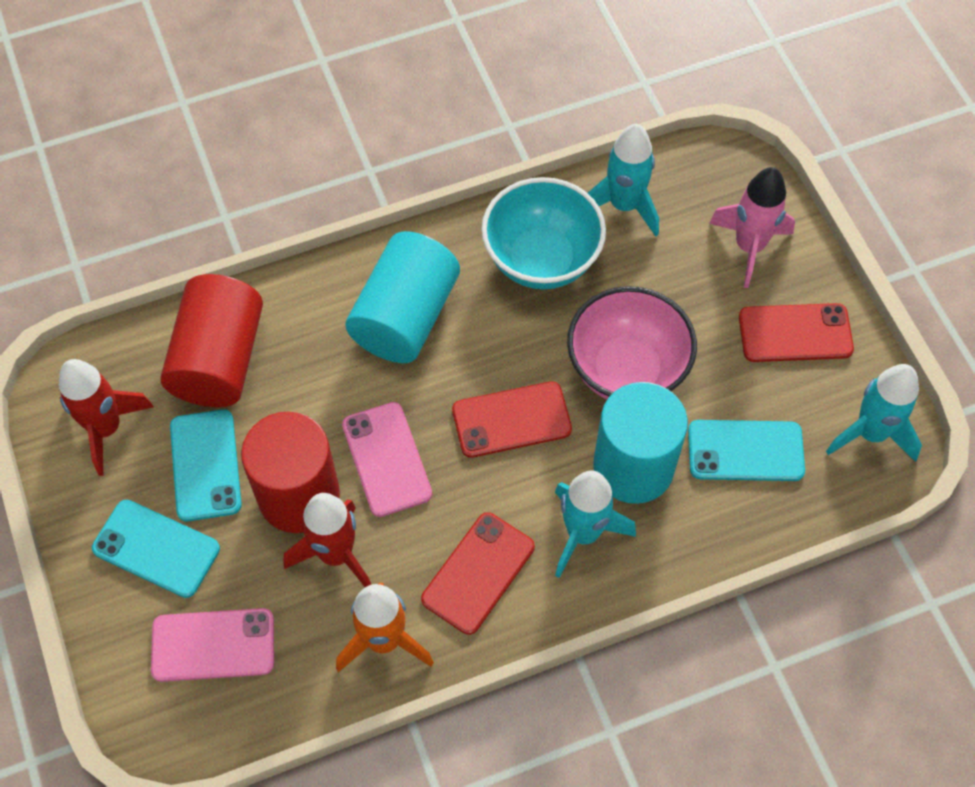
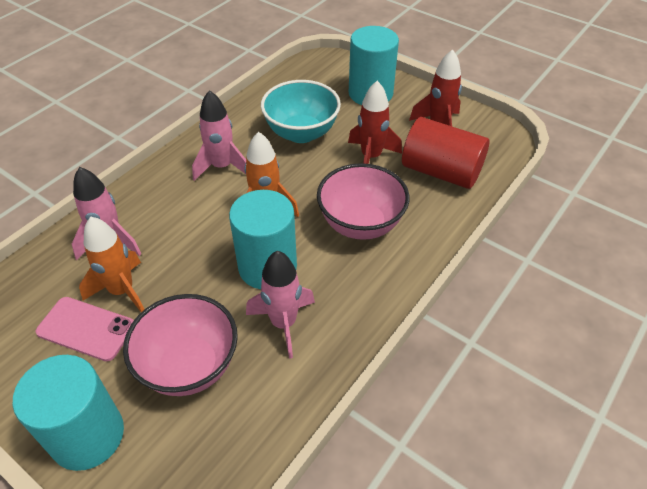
orange rocket: 1 -> 2
pink bowl: 1 -> 2
pink phone: 2 -> 1
pink rocket: 1 -> 3
red cylinder: 2 -> 1
red phone: 3 -> 0
turquoise cylinder: 2 -> 3
turquoise phone: 3 -> 0
turquoise rocket: 3 -> 0

